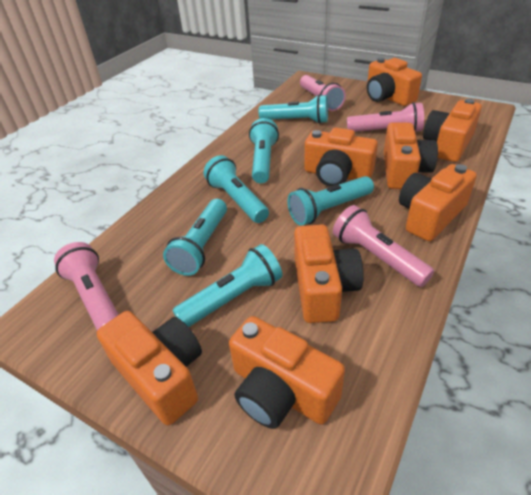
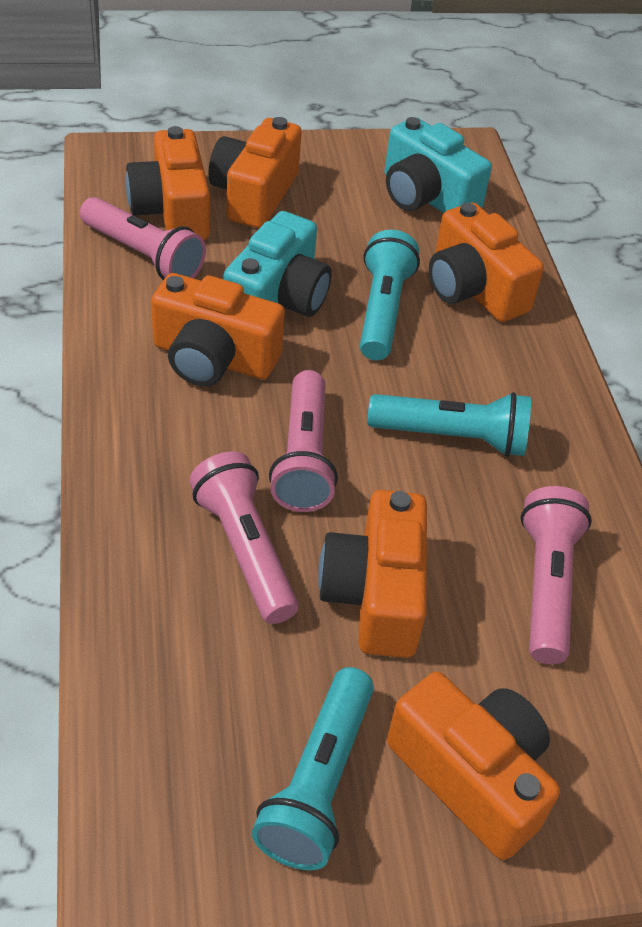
orange camera: 8 -> 6
turquoise camera: 0 -> 2
turquoise flashlight: 6 -> 3

